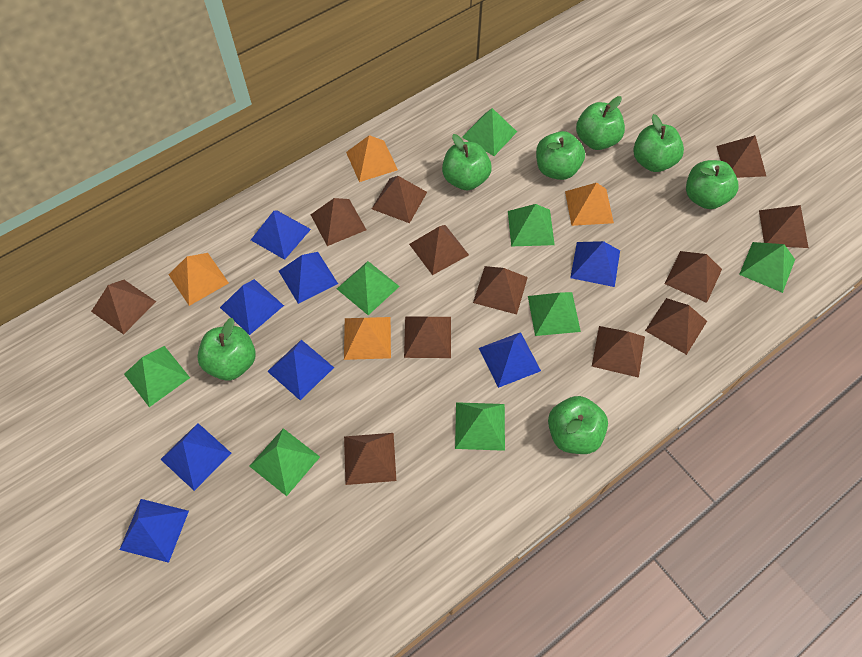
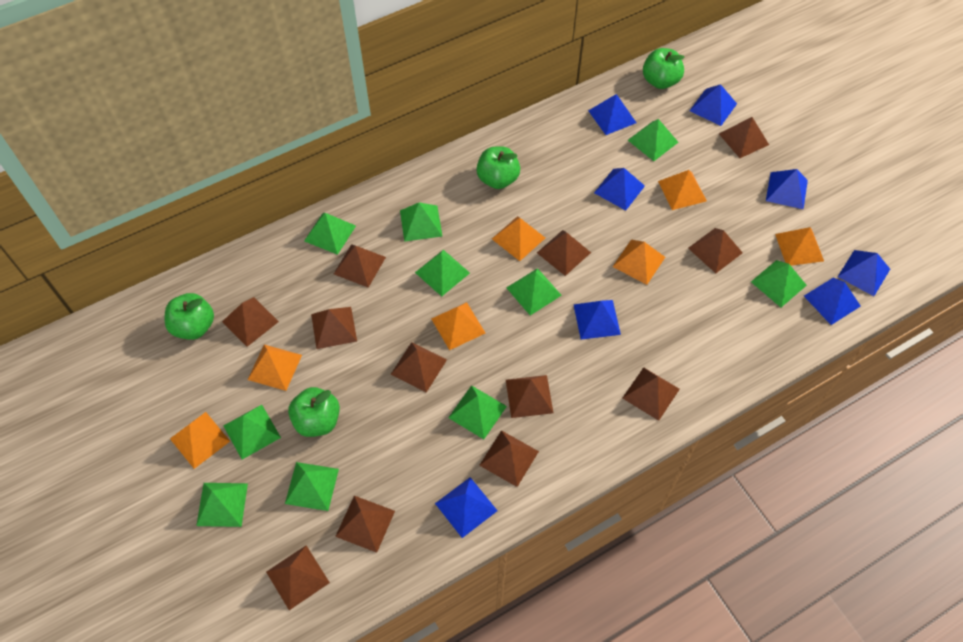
green apple: 7 -> 4
green pyramid: 8 -> 10
orange pyramid: 4 -> 7

